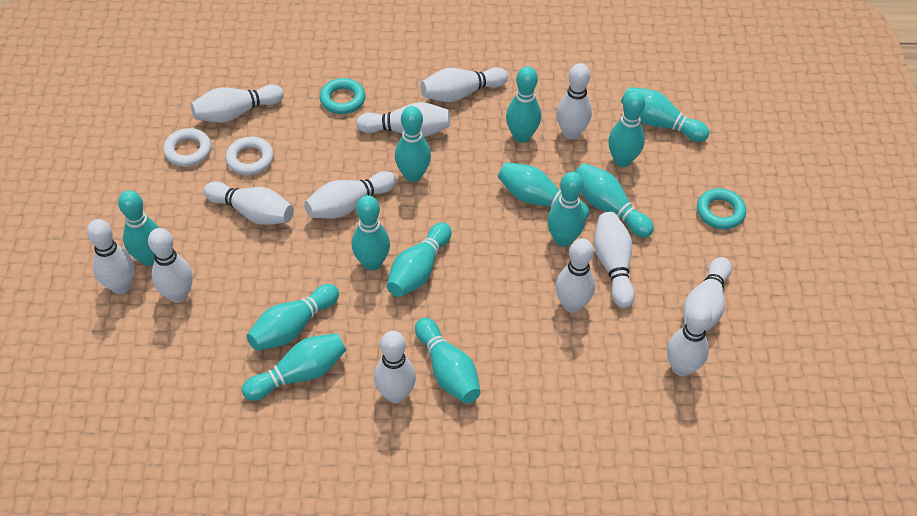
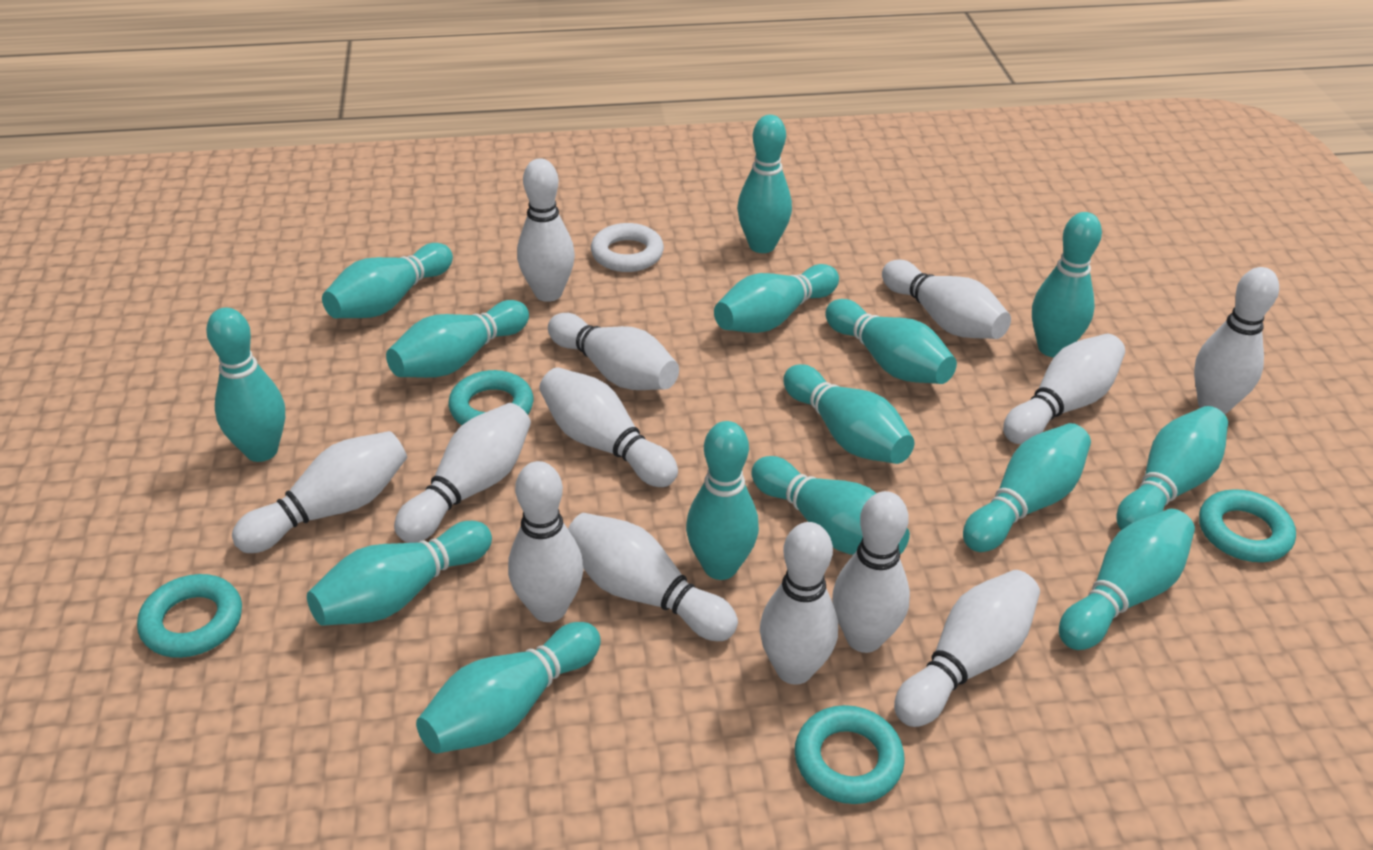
turquoise bowling pin: 13 -> 15
turquoise ring: 2 -> 4
white ring: 2 -> 1

